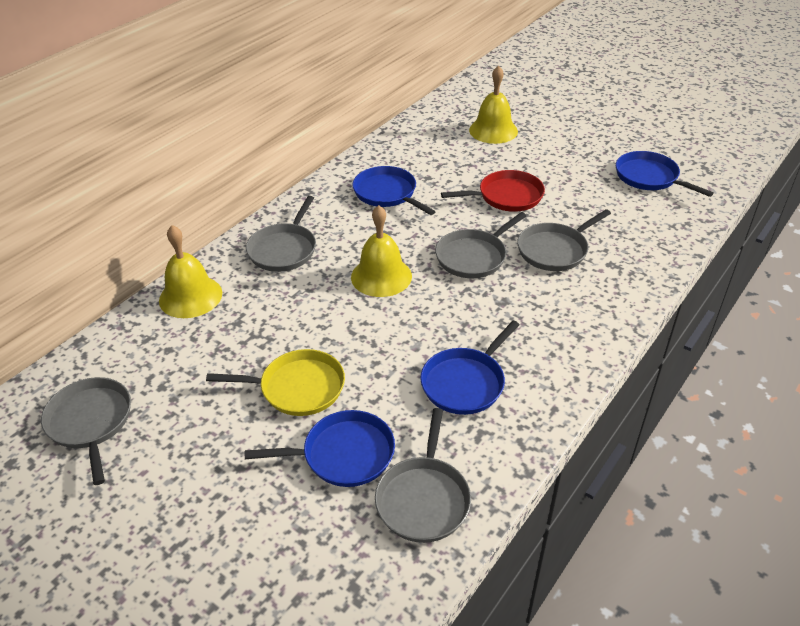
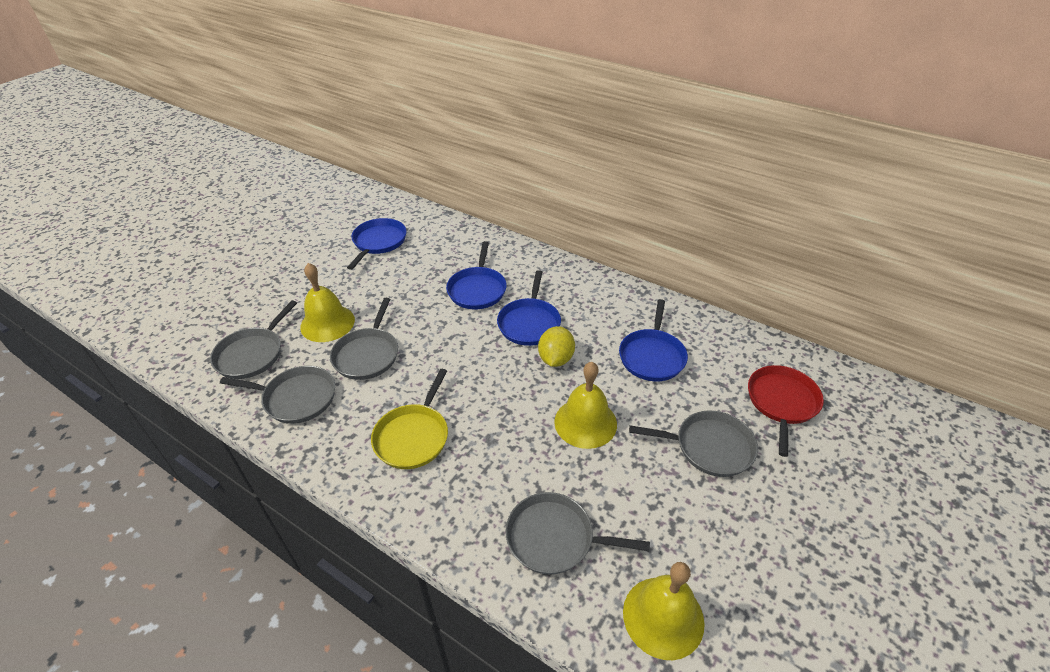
yellow lemon: 0 -> 1

